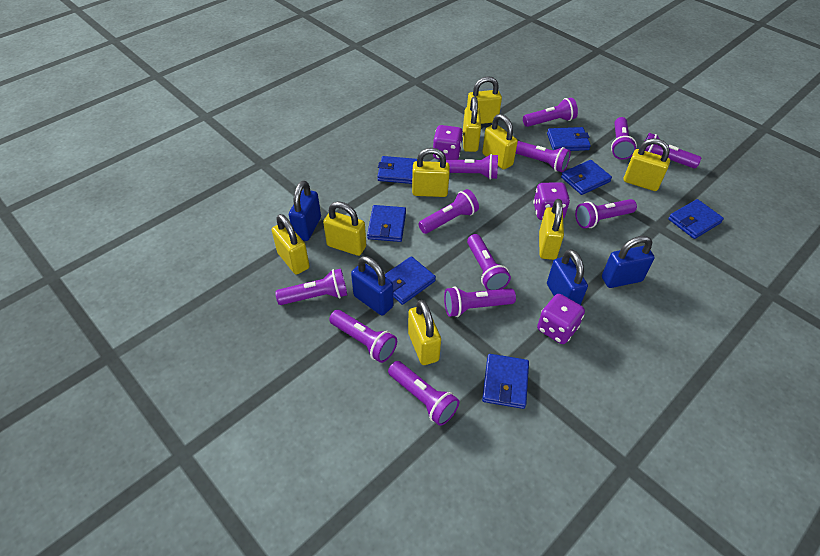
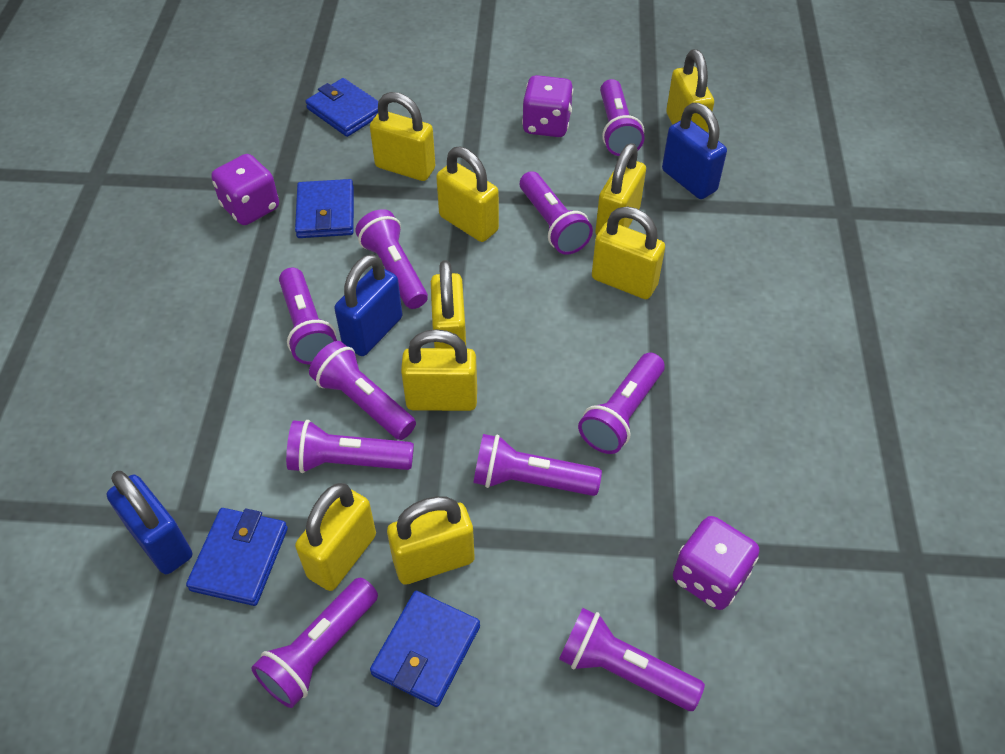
blue padlock: 4 -> 3
blue wallet: 7 -> 4
purple flashlight: 12 -> 10

